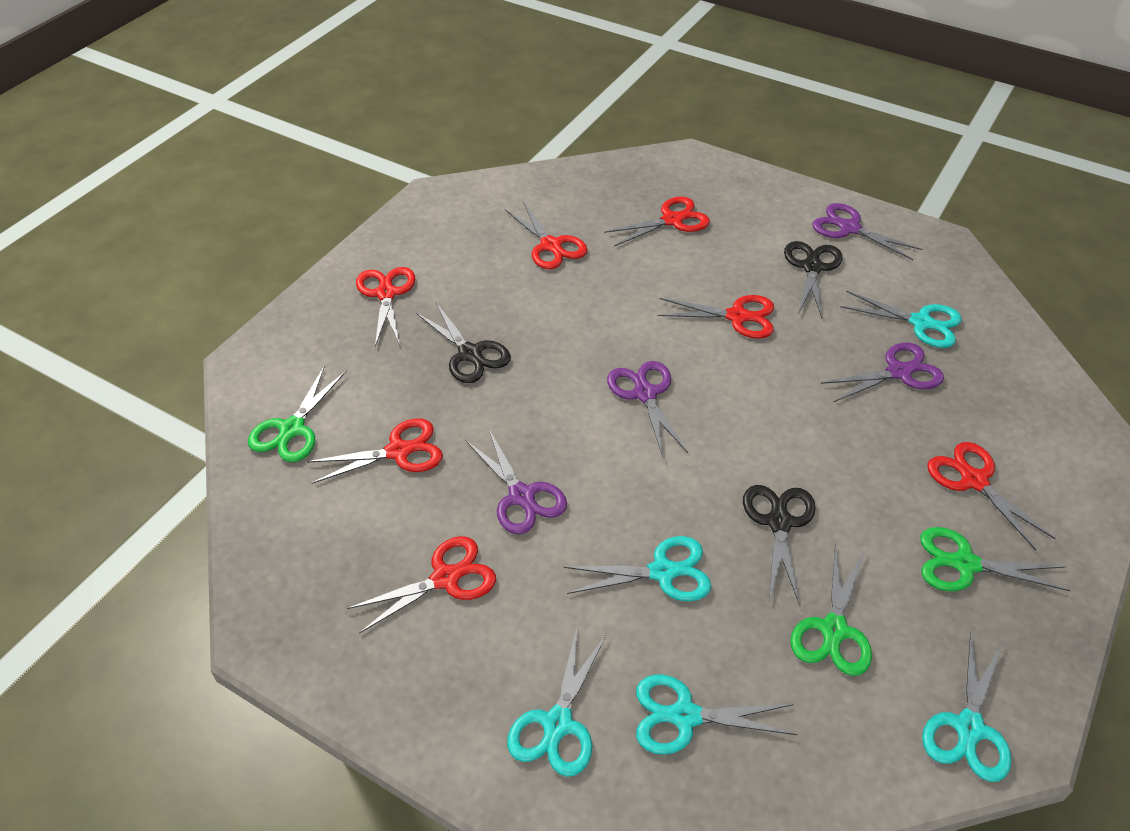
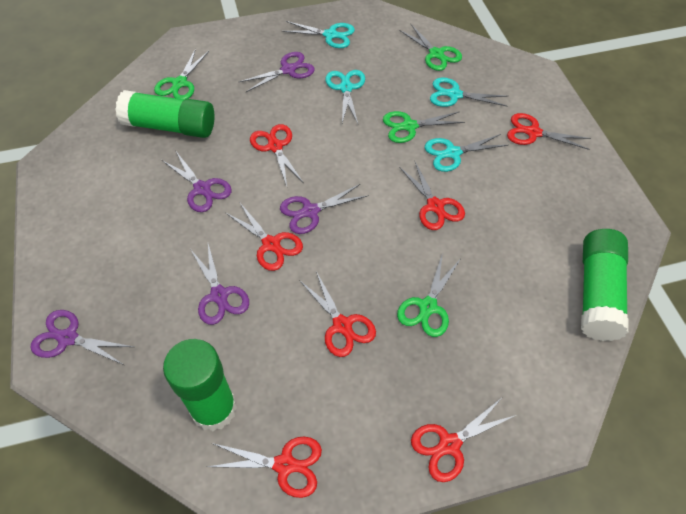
black scissors: 3 -> 0
green glue stick: 0 -> 3
green scissors: 3 -> 4
purple scissors: 4 -> 5
turquoise scissors: 5 -> 4

